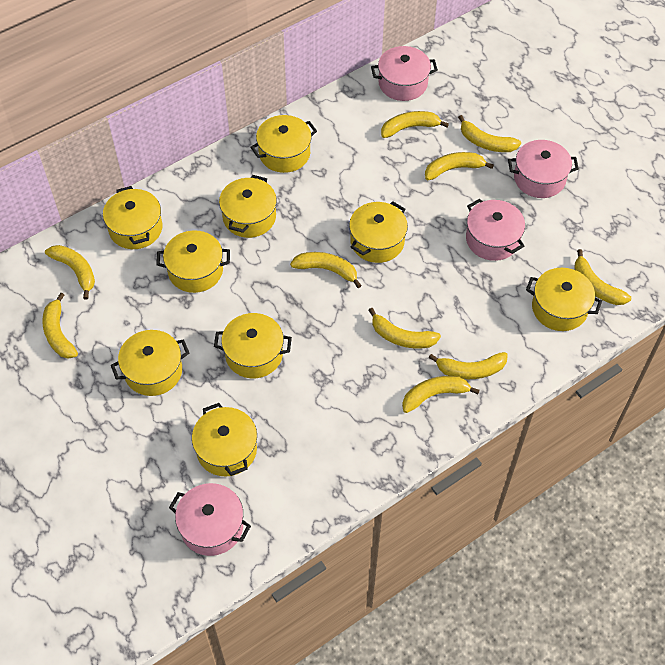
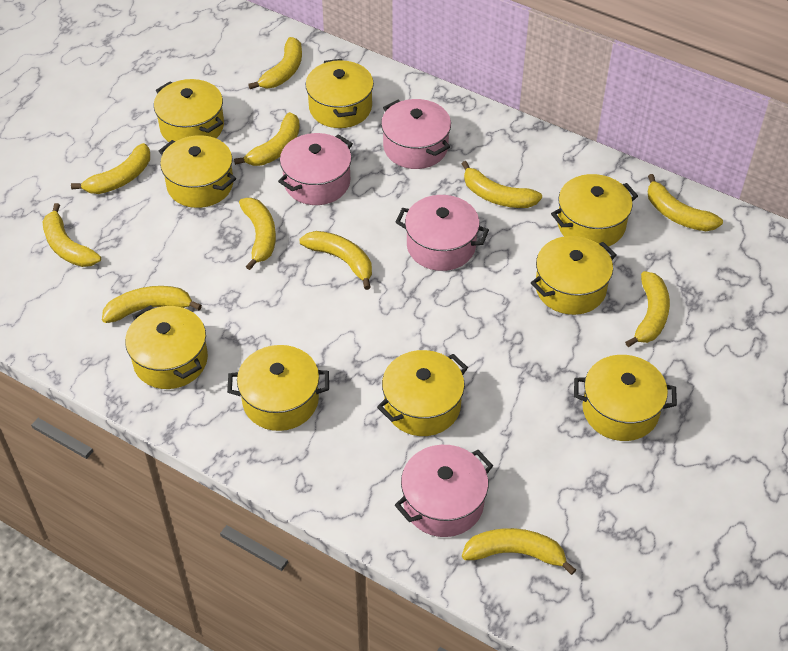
yellow banana: 10 -> 11

